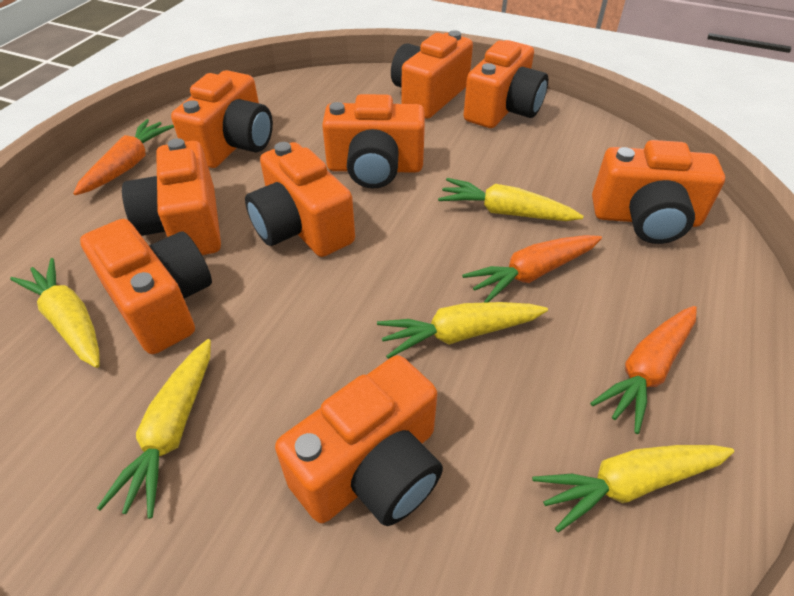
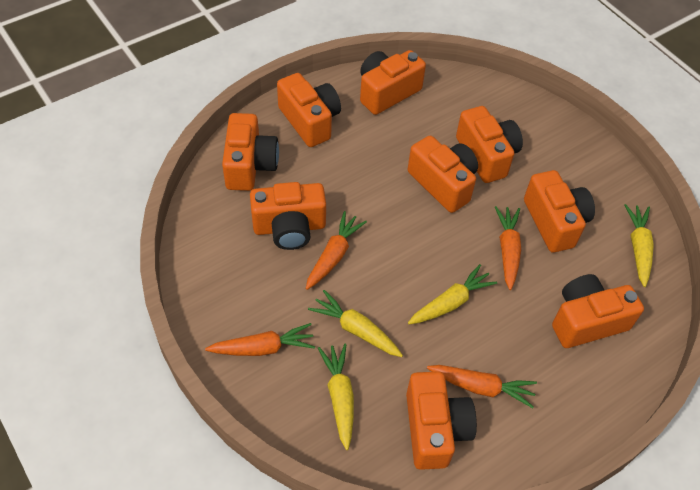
orange carrot: 3 -> 4
yellow carrot: 5 -> 4

